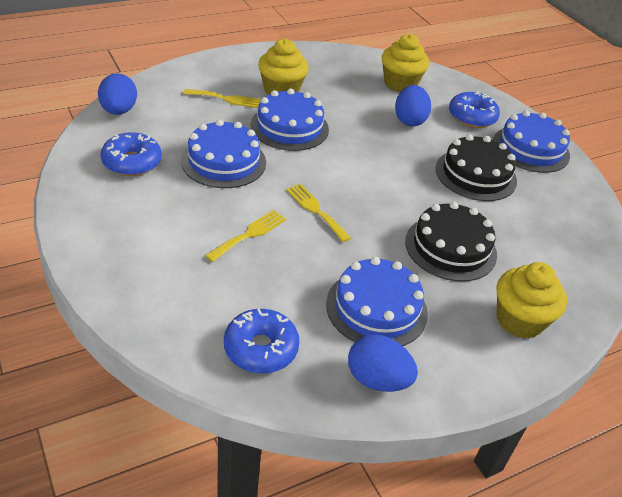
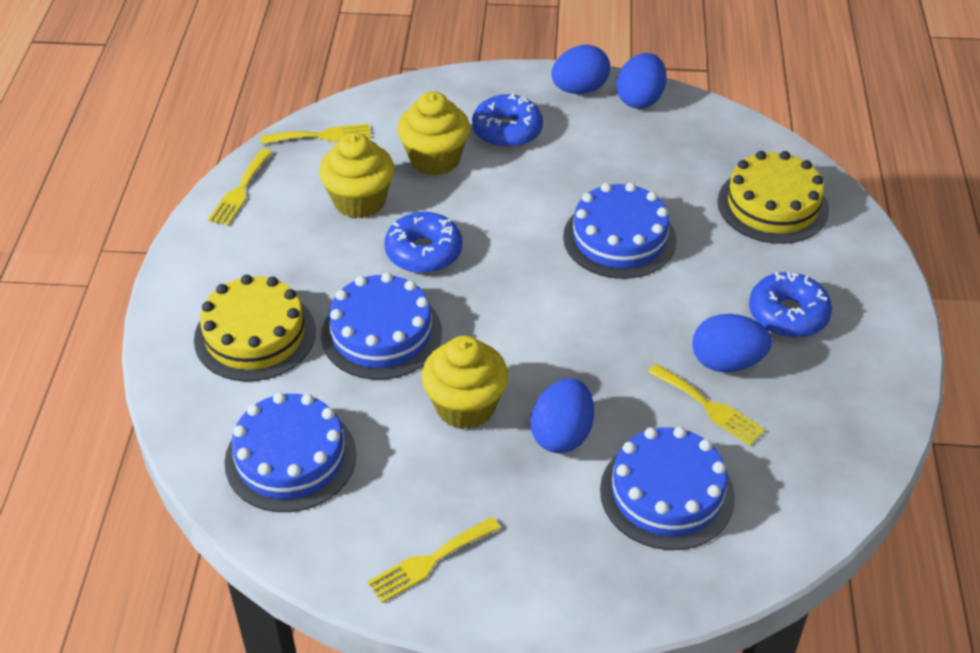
black cake: 2 -> 0
blue egg: 3 -> 4
yellow cake: 0 -> 2
yellow fork: 3 -> 4

